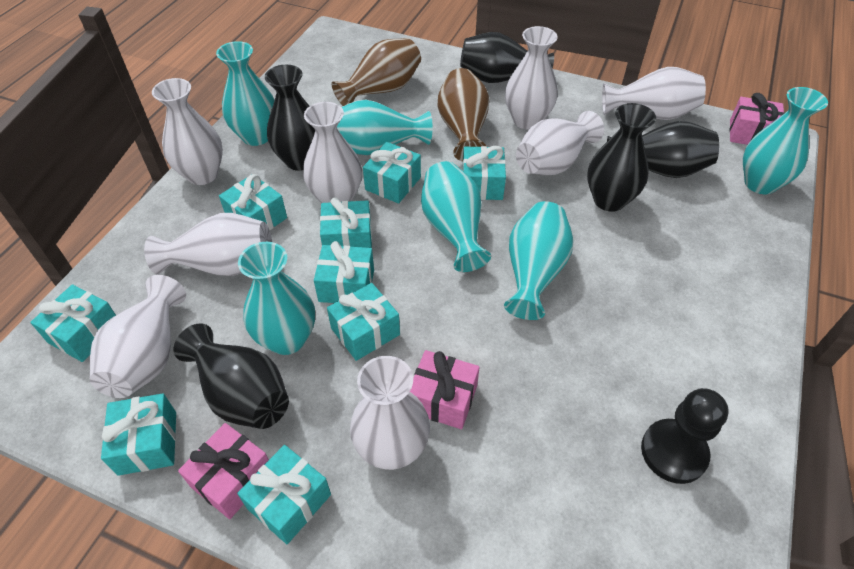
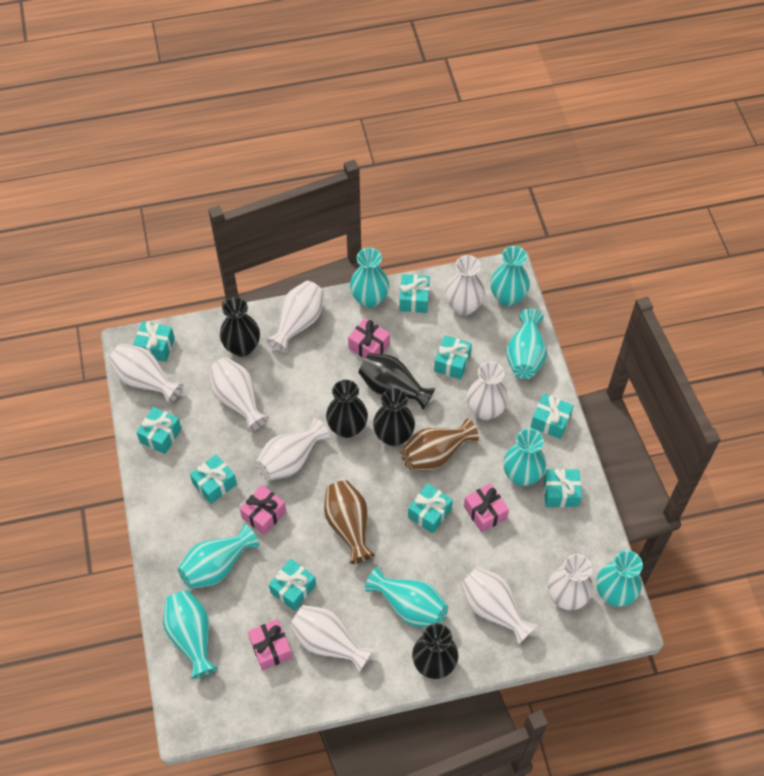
black pawn: 1 -> 0
pink gift: 3 -> 4
turquoise vase: 6 -> 8
white vase: 8 -> 9

